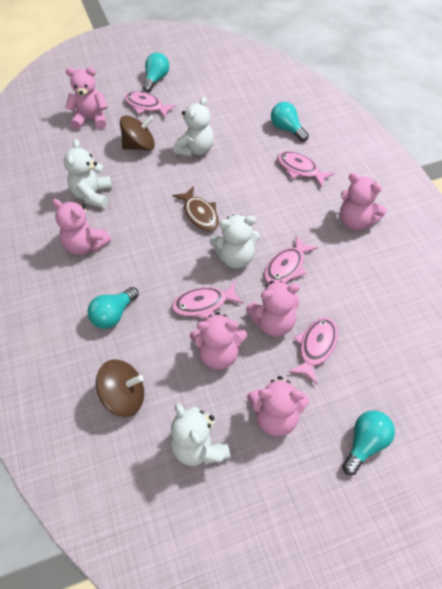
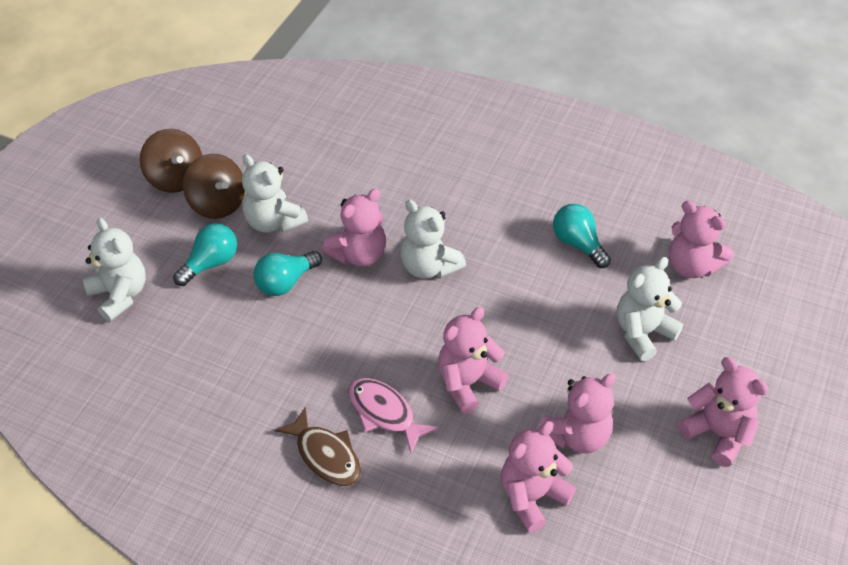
pink fish: 5 -> 1
turquoise light bulb: 4 -> 3

